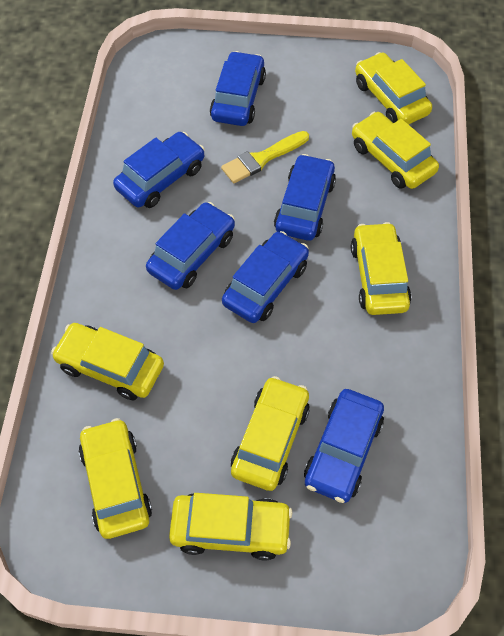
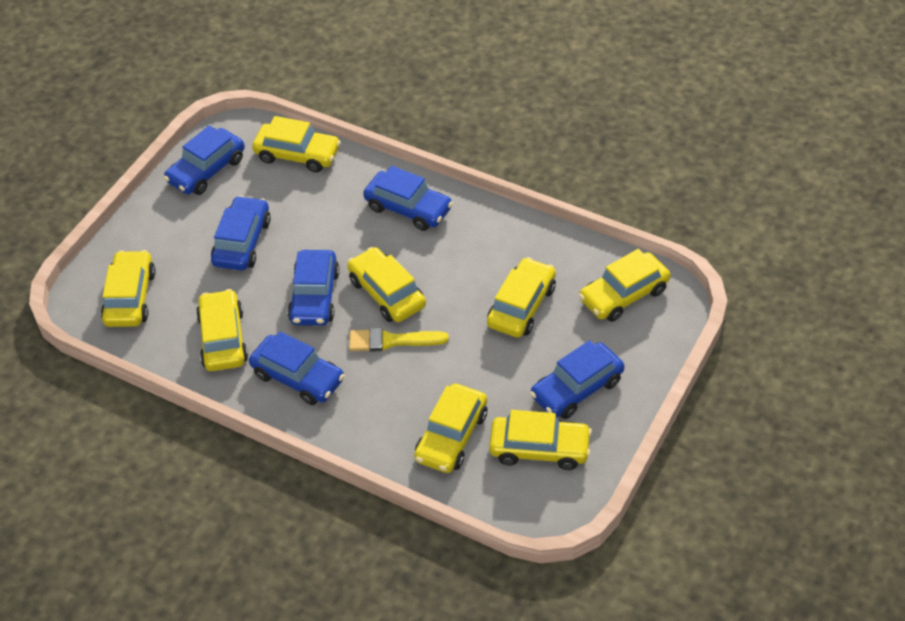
yellow car: 7 -> 8

